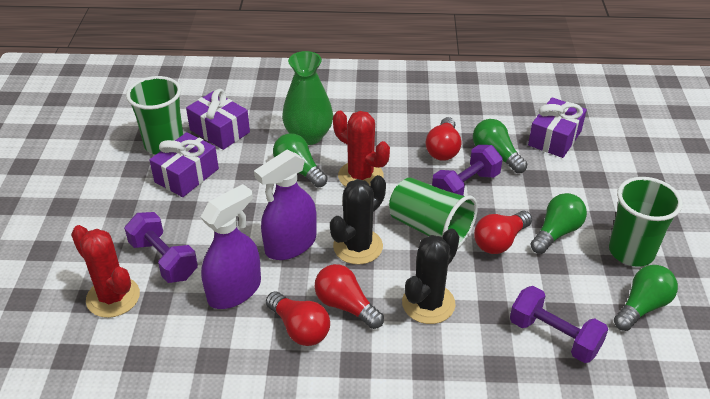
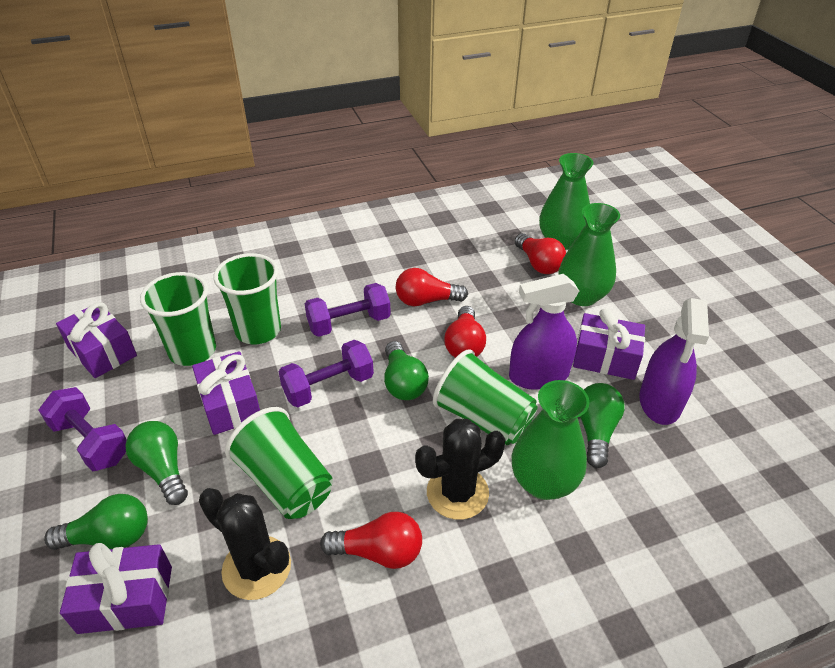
green cup: 3 -> 4
green vase: 1 -> 3
purple gift: 3 -> 4
red cactus: 2 -> 0

